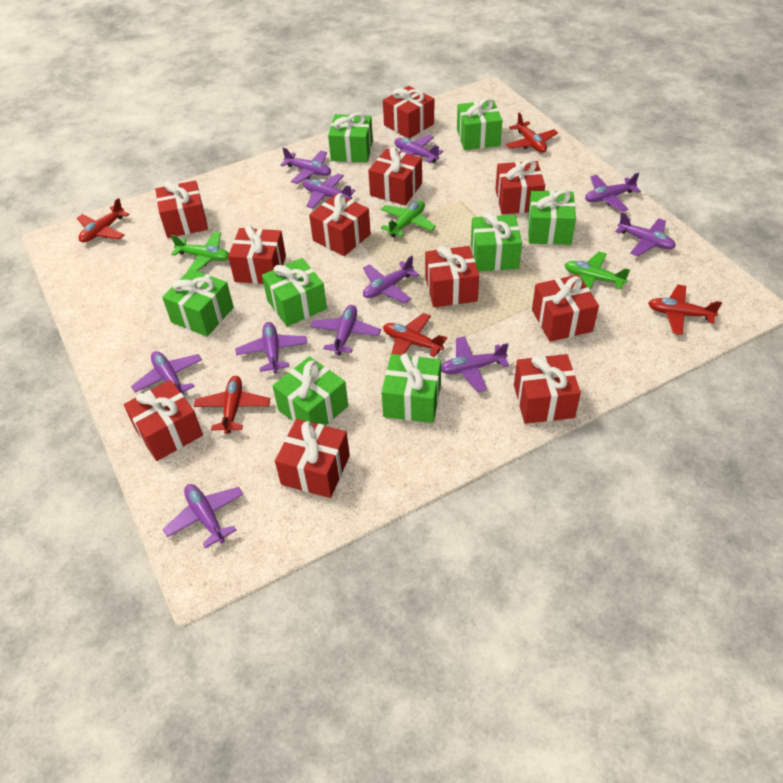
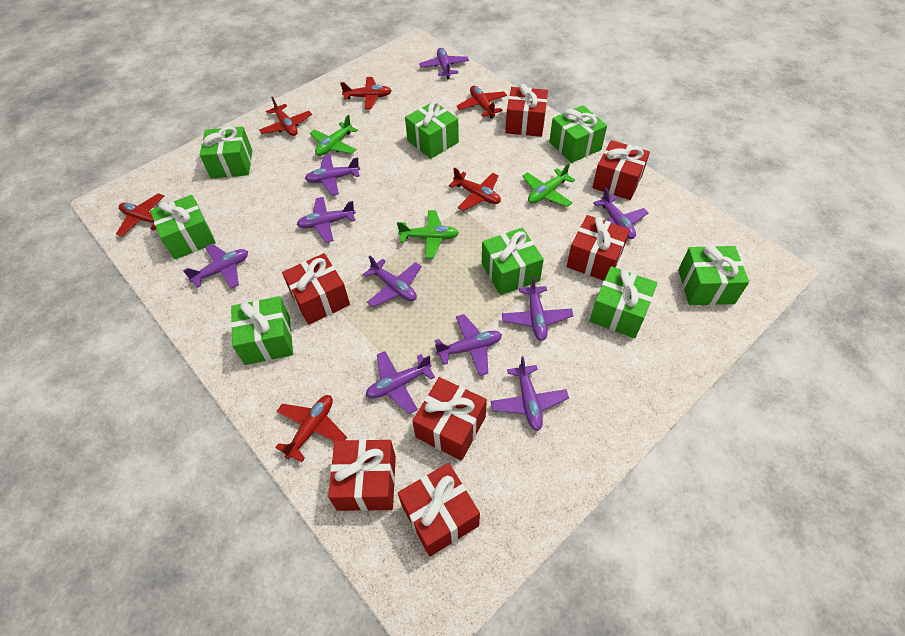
purple plane: 11 -> 10
red gift: 11 -> 7
red plane: 5 -> 6

